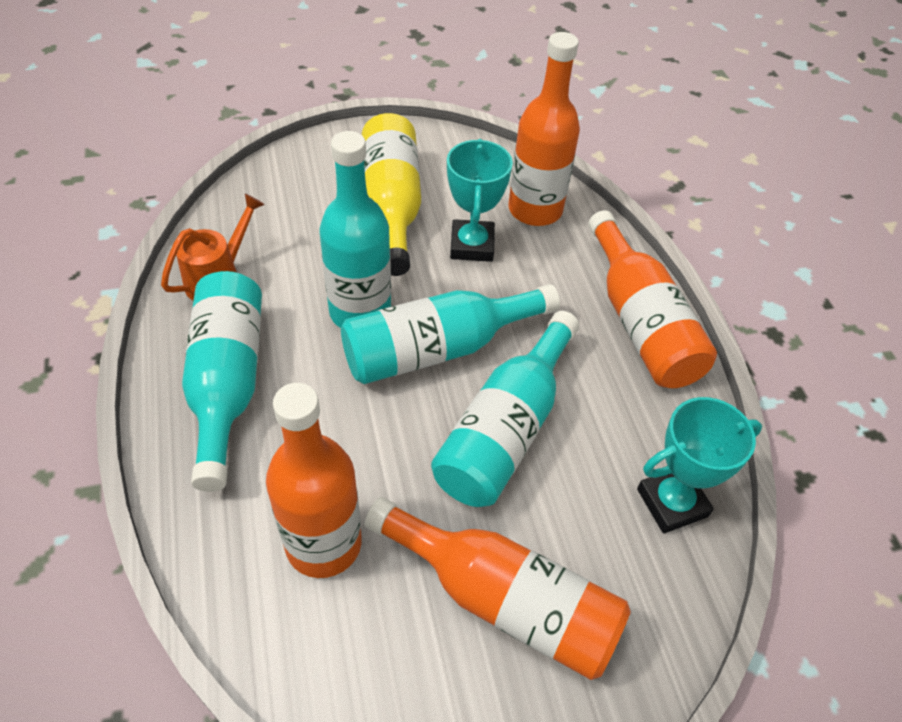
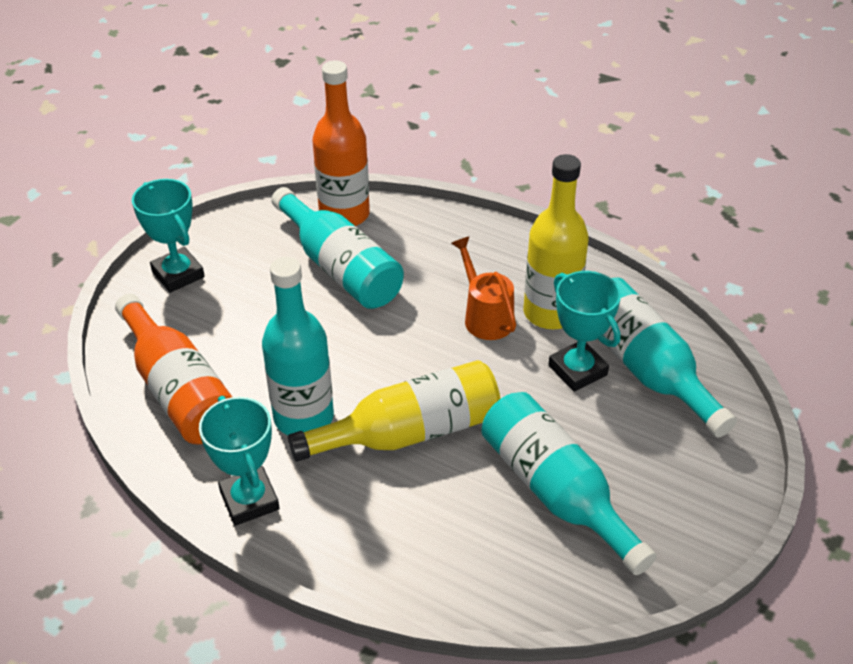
orange bottle: 4 -> 2
turquoise trophy: 2 -> 3
yellow bottle: 1 -> 2

